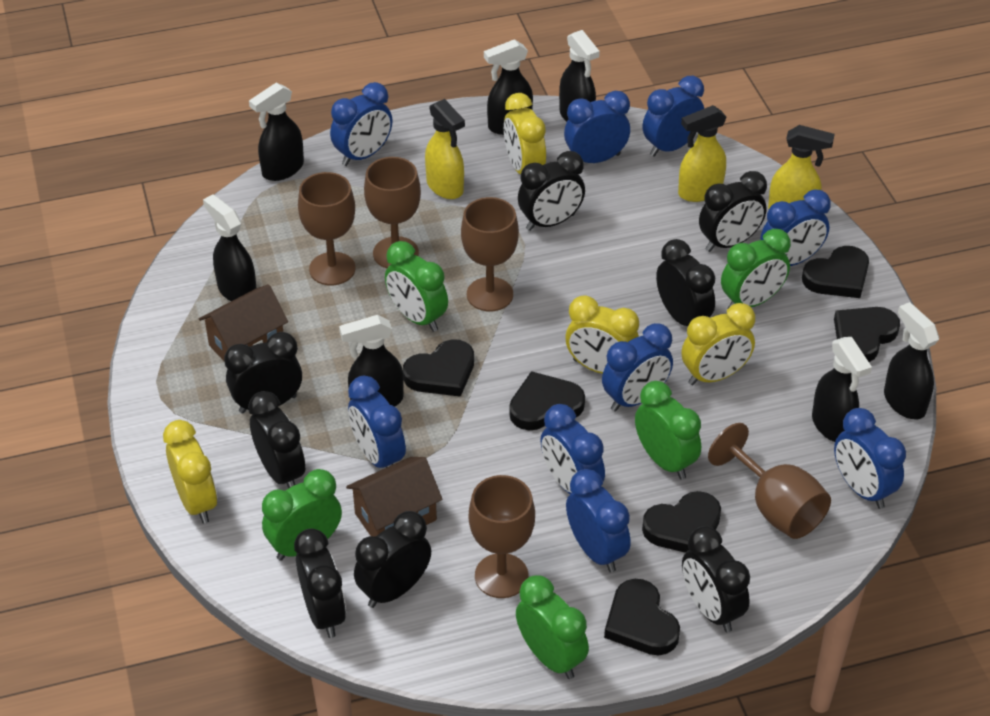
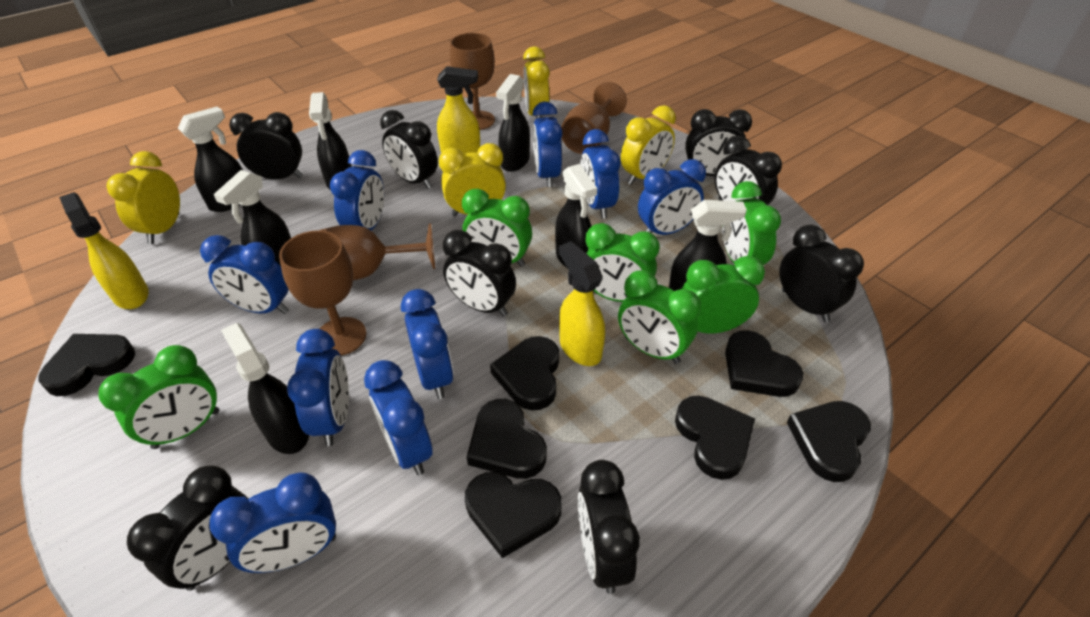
black heart: 6 -> 7
brown goblet: 5 -> 4
brown house: 2 -> 0
green clock: 5 -> 6

